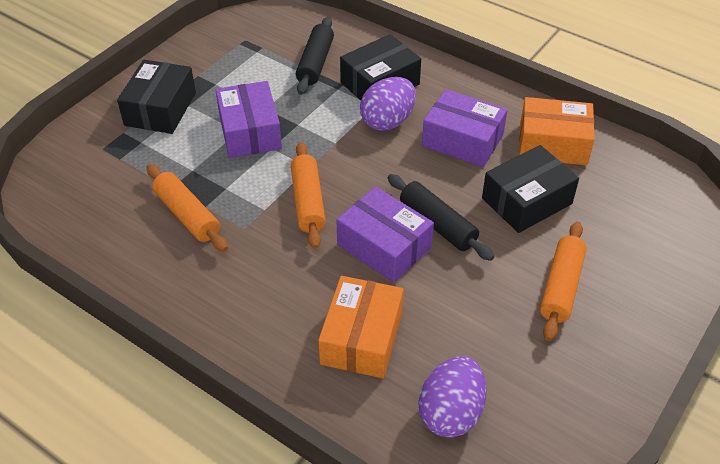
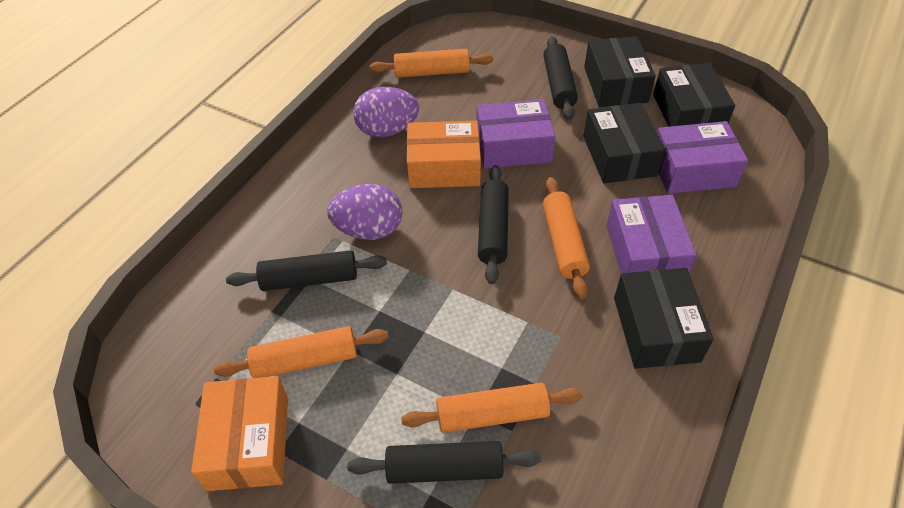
black box: 3 -> 4
black rolling pin: 2 -> 4
orange rolling pin: 3 -> 4

